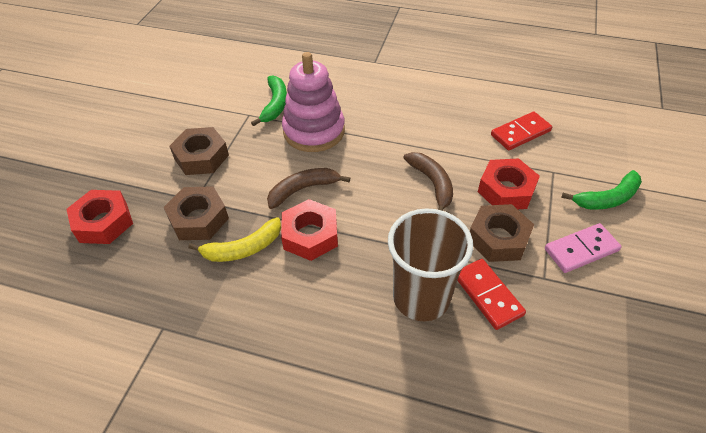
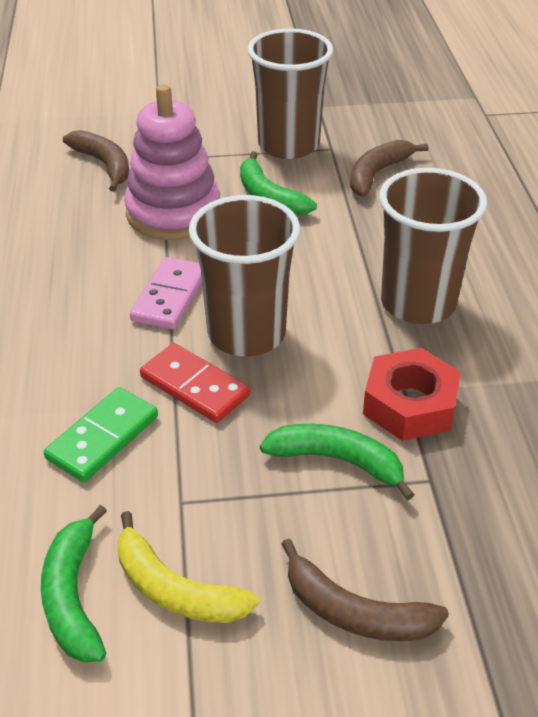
brown banana: 2 -> 3
brown cup: 1 -> 3
brown nut: 3 -> 0
green banana: 2 -> 3
green domino: 0 -> 1
red domino: 2 -> 1
red nut: 3 -> 1

